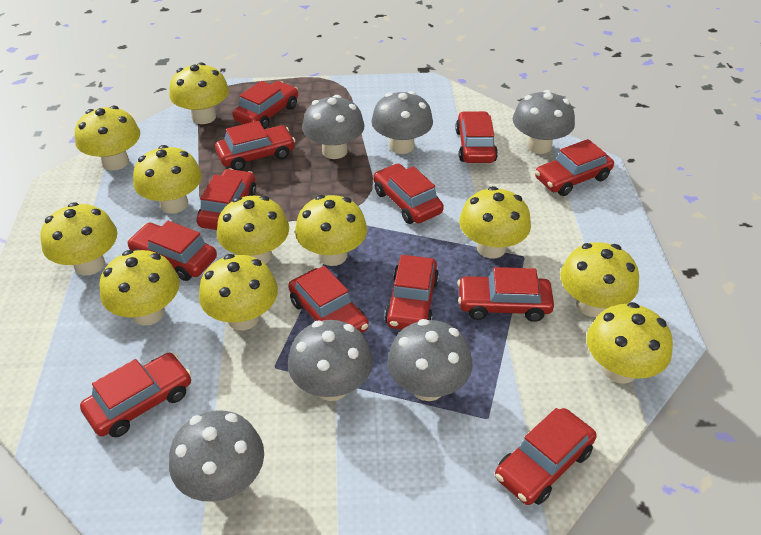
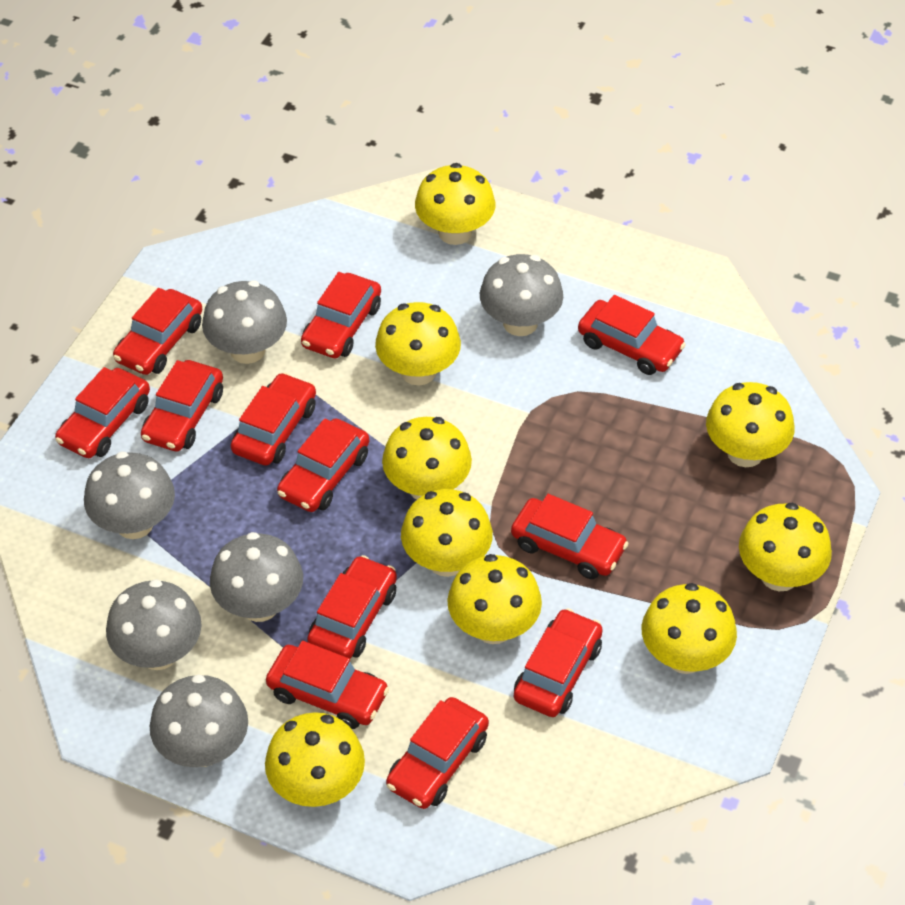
yellow mushroom: 11 -> 9

